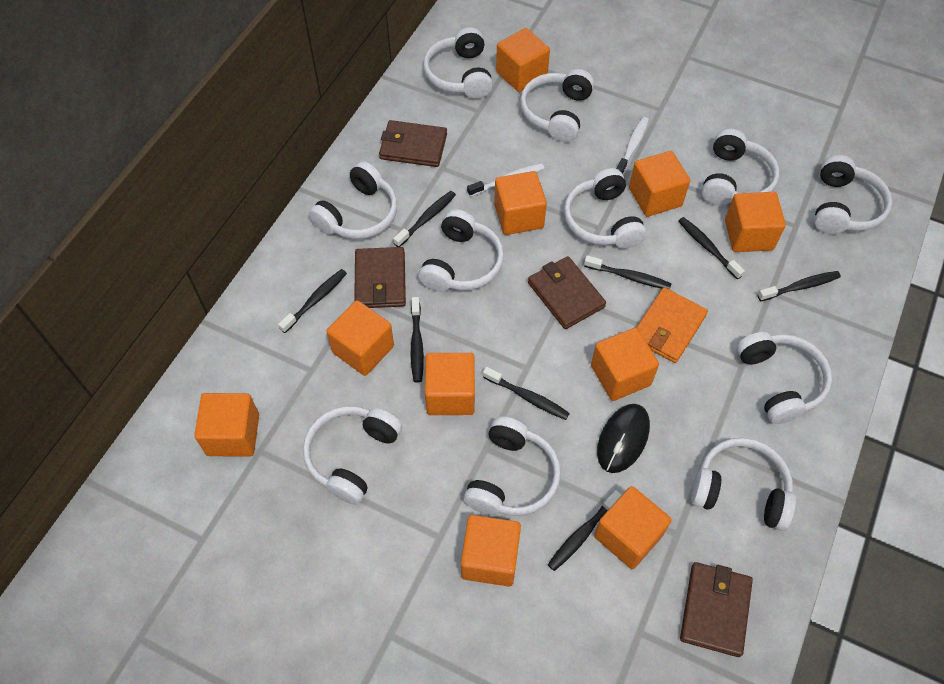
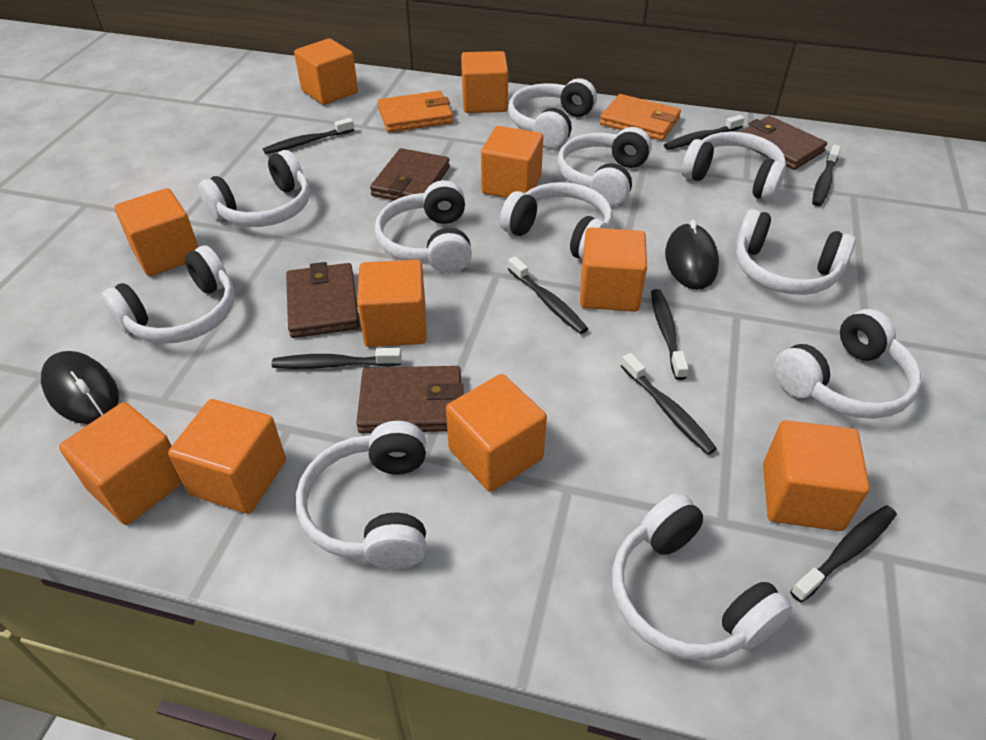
black mouse: 1 -> 2
orange wallet: 1 -> 2
white toothbrush: 2 -> 0

